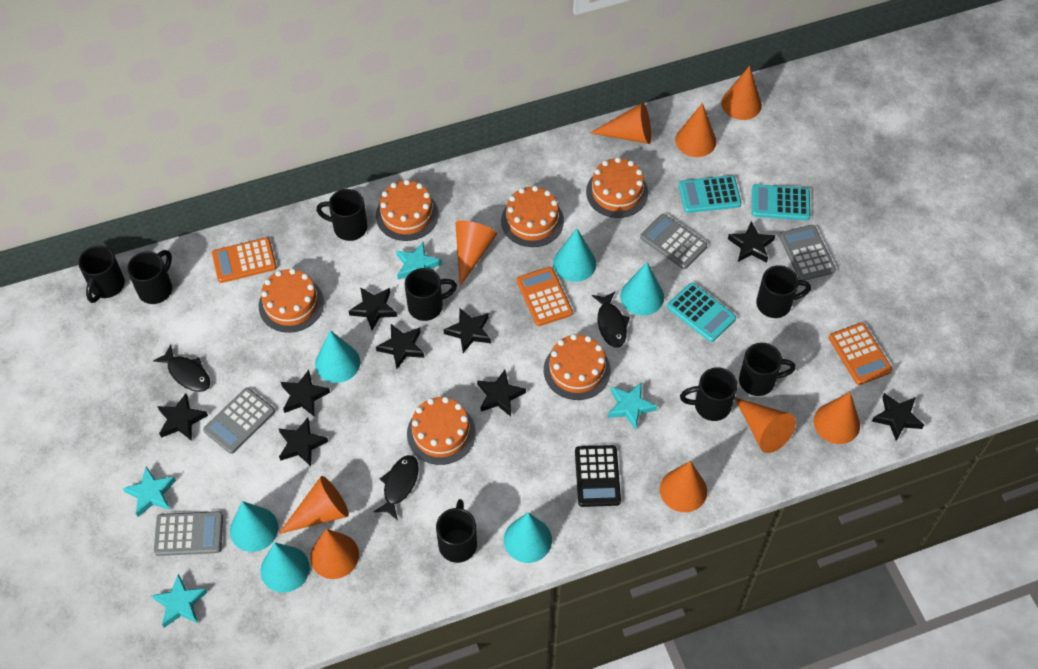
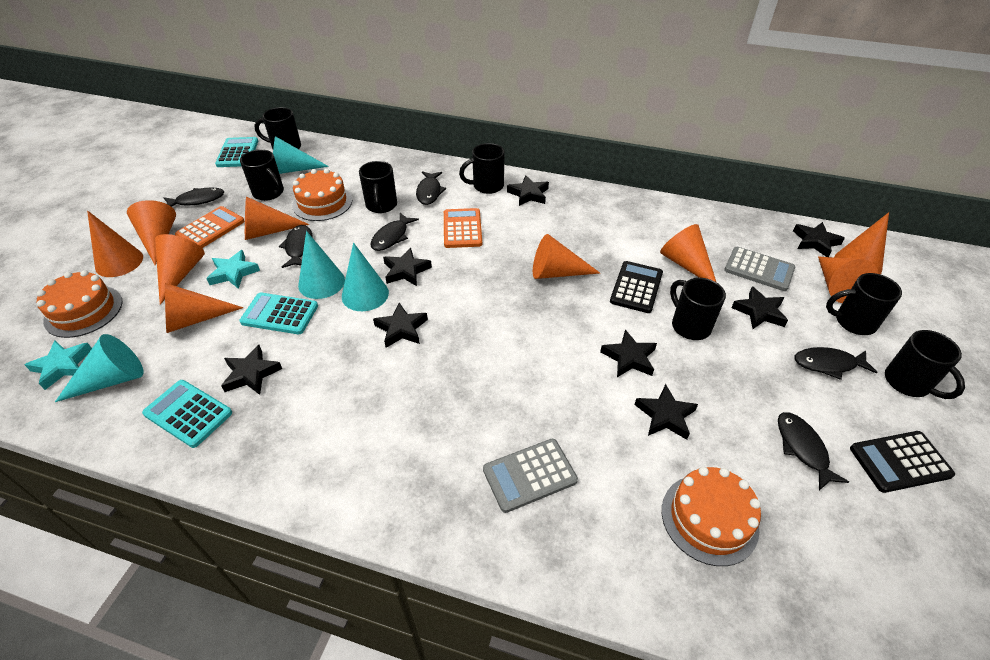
black calculator: 1 -> 2
black fish: 3 -> 6
black mug: 8 -> 7
black star: 9 -> 8
grey calculator: 4 -> 2
orange cake: 6 -> 3
orange calculator: 3 -> 2
turquoise cone: 6 -> 4
turquoise star: 4 -> 2

